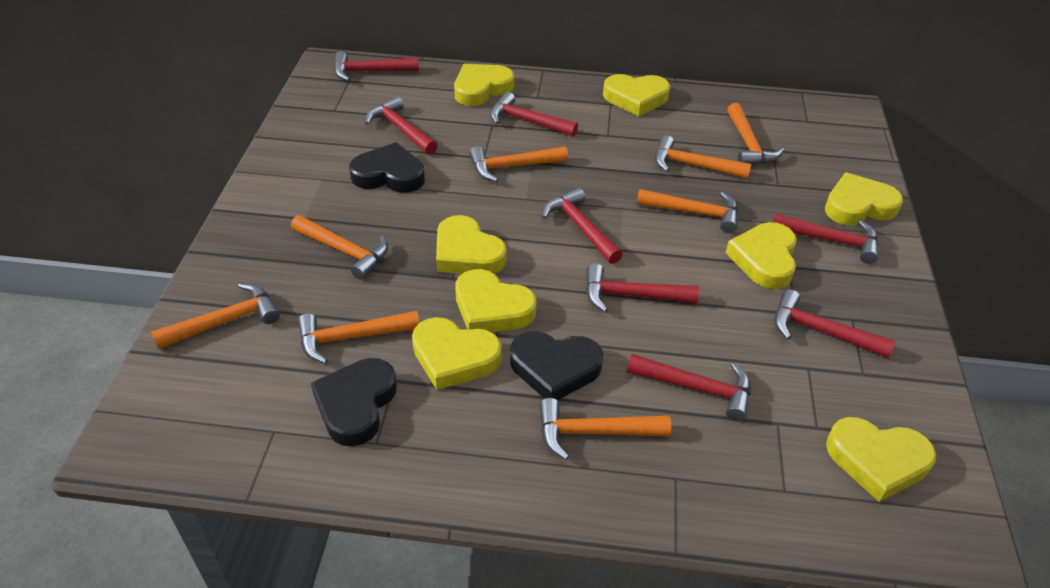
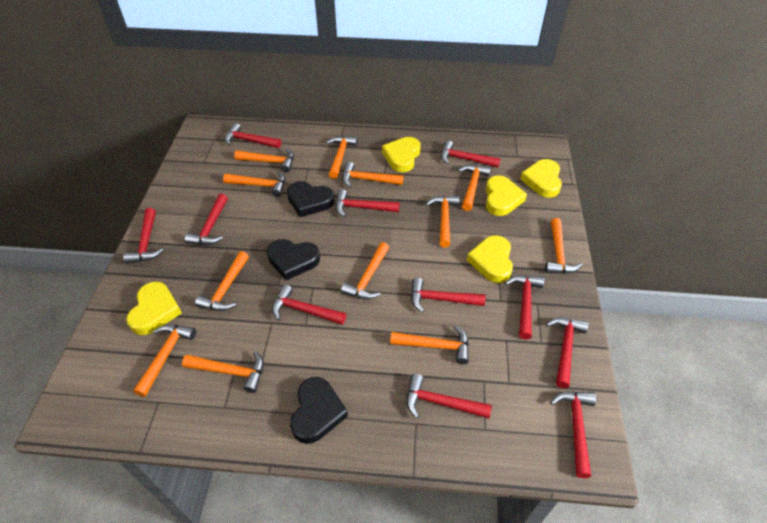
orange hammer: 8 -> 12
red hammer: 8 -> 11
yellow heart: 8 -> 5

